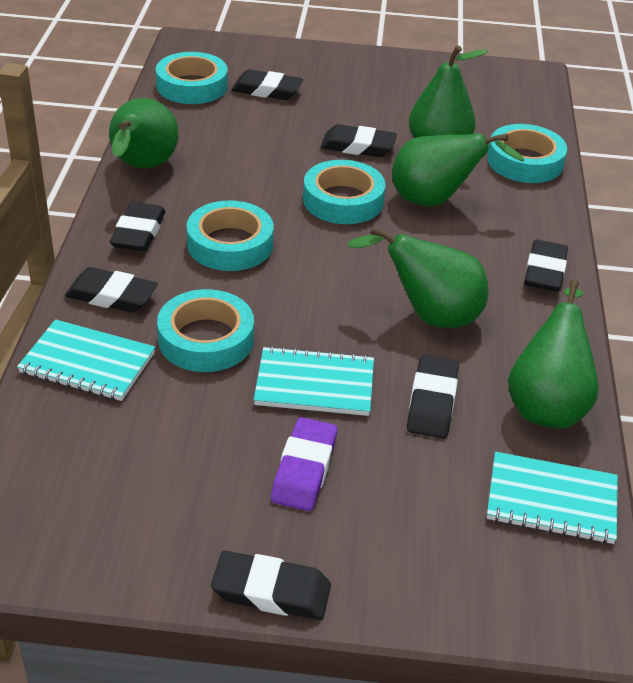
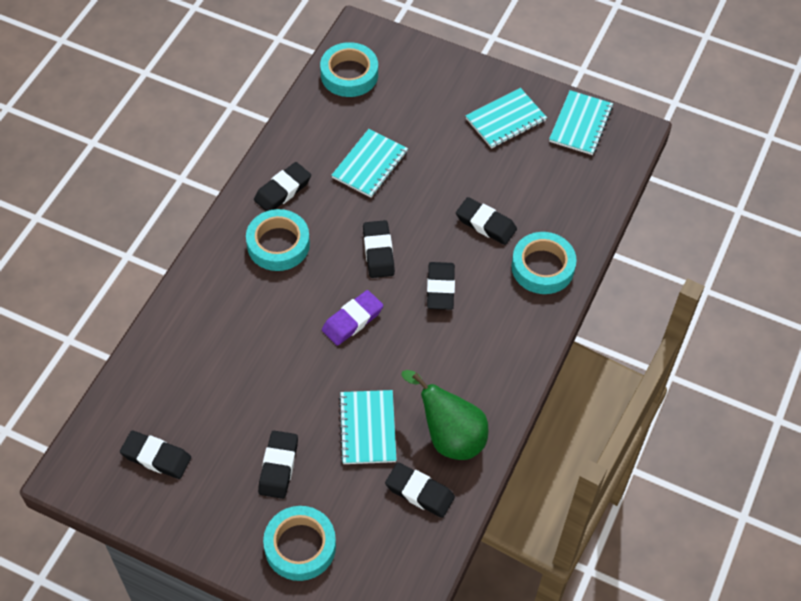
green pear: 5 -> 1
turquoise notebook: 3 -> 4
turquoise tape: 5 -> 4

